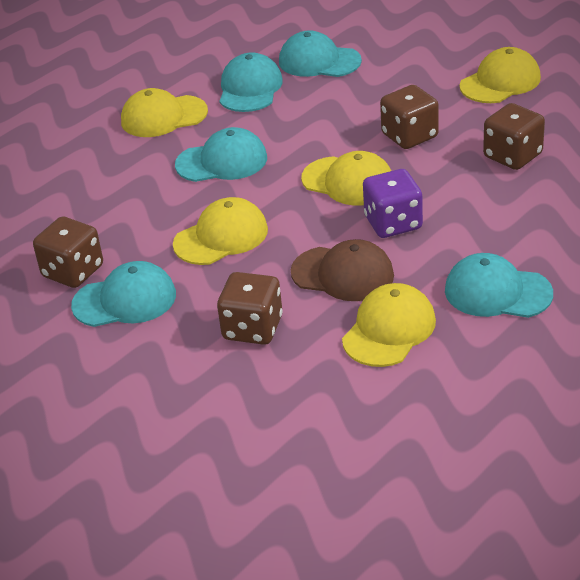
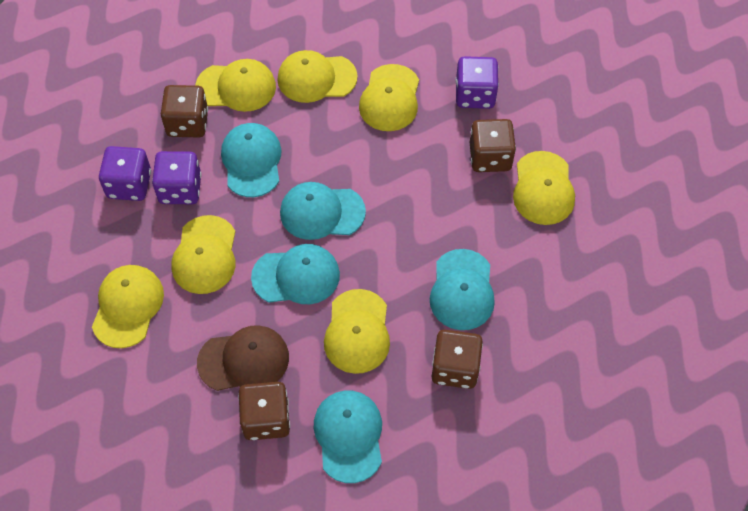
purple dice: 1 -> 3
yellow cap: 5 -> 7

